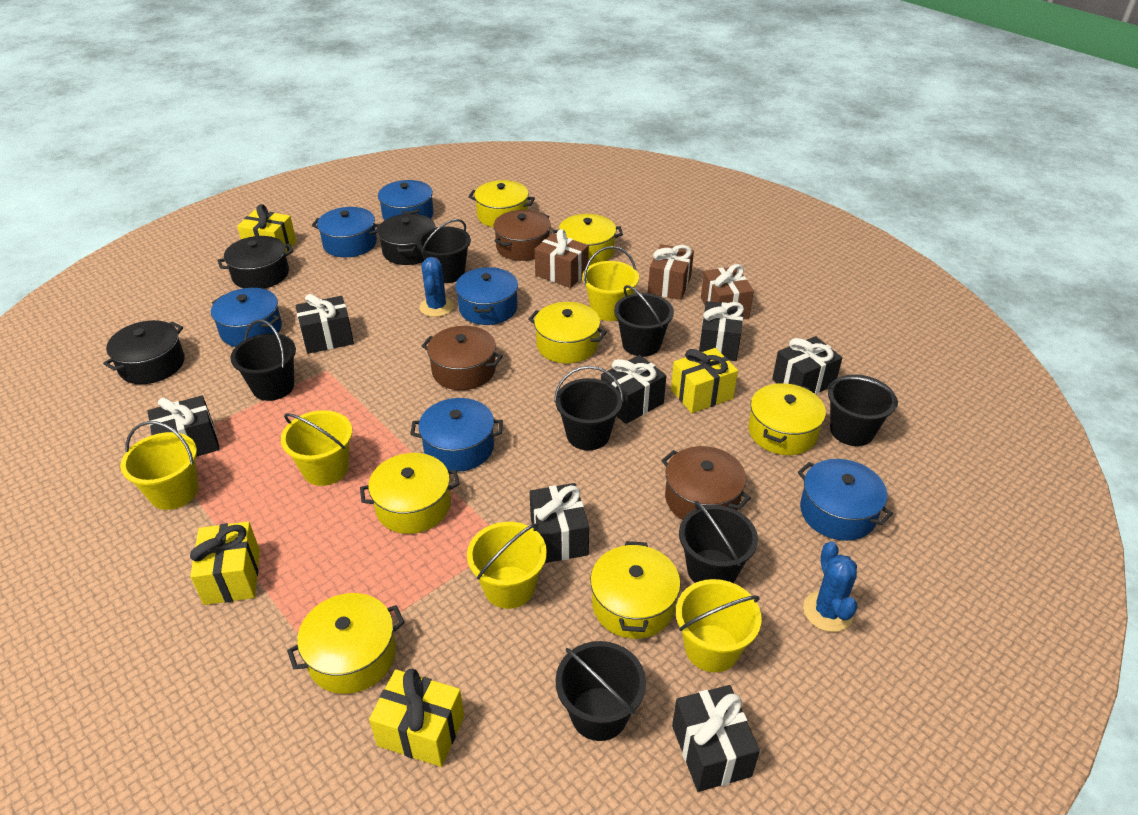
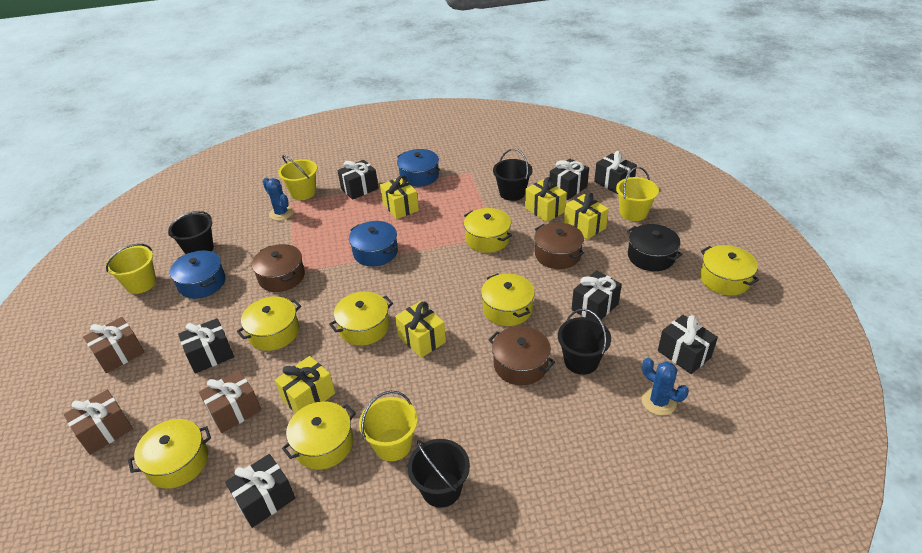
black bucket: 7 -> 4
black pot: 3 -> 1
blue pot: 6 -> 3
yellow bucket: 5 -> 4
yellow gift: 4 -> 5

